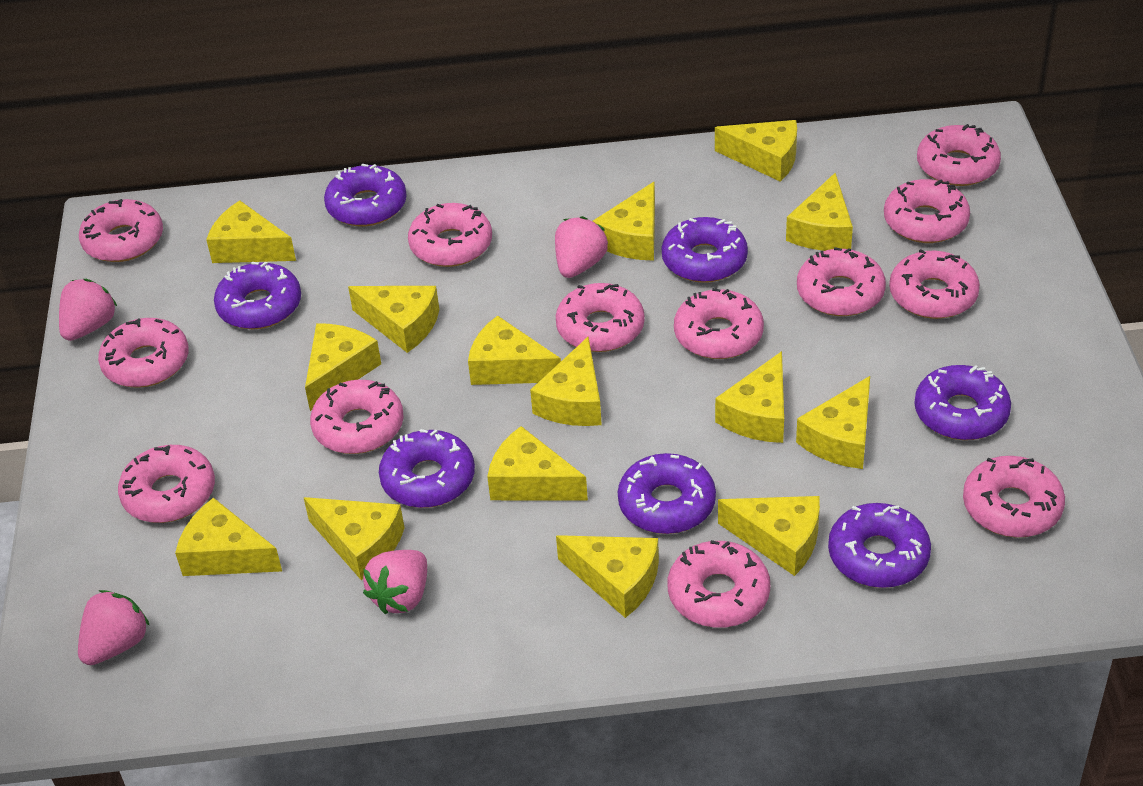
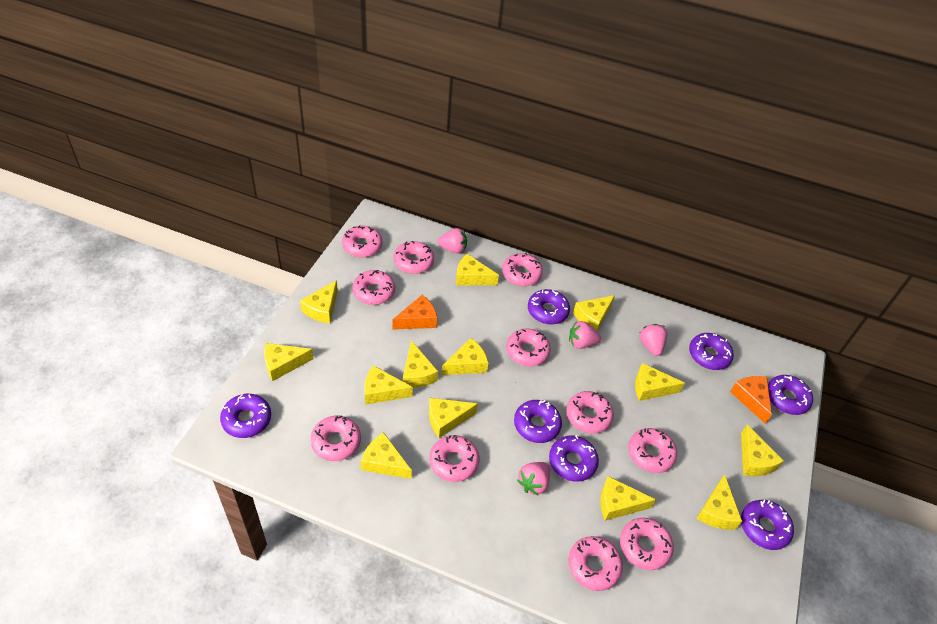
orange cheese: 0 -> 2
pink donut: 13 -> 11
yellow cheese: 15 -> 13

